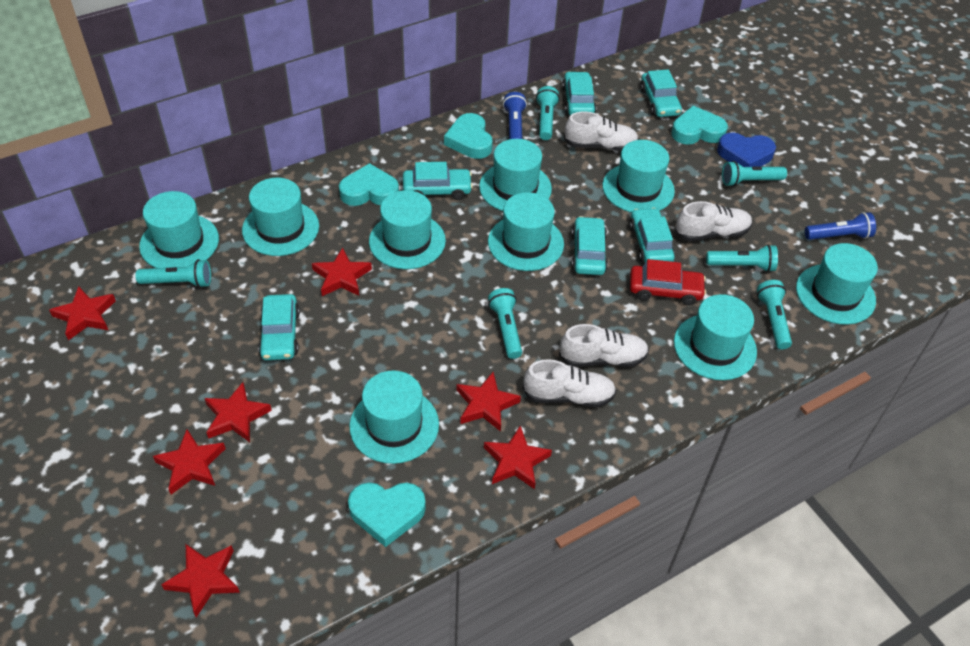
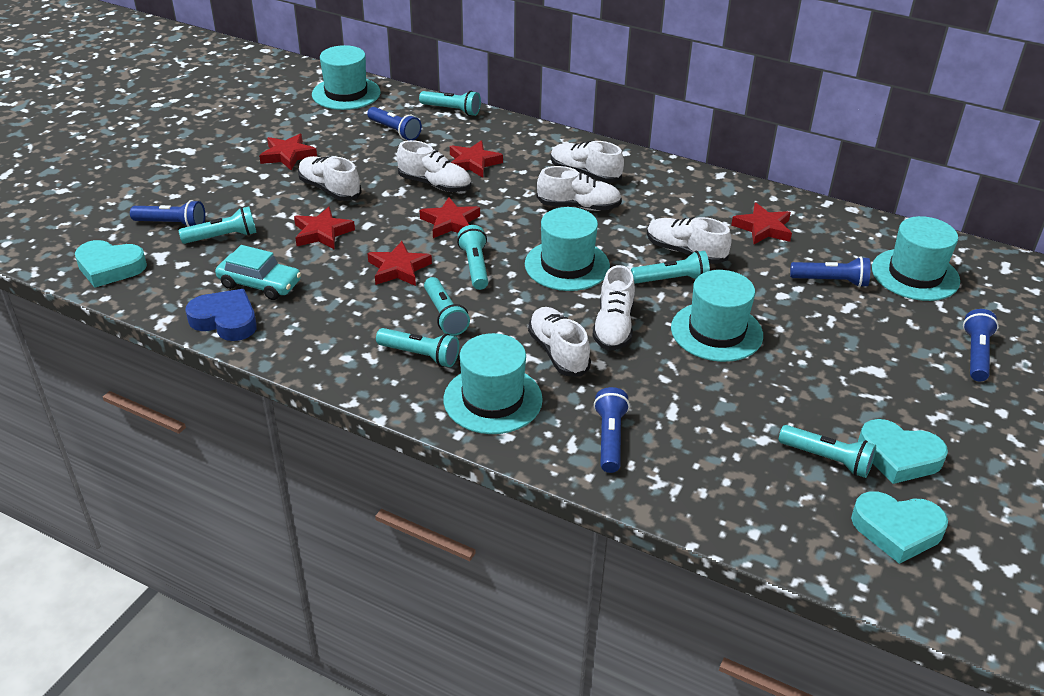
blue flashlight: 2 -> 5
red car: 1 -> 0
red star: 7 -> 6
turquoise car: 6 -> 1
turquoise flashlight: 6 -> 7
turquoise hat: 9 -> 5
turquoise heart: 4 -> 3
white shoe: 4 -> 7

